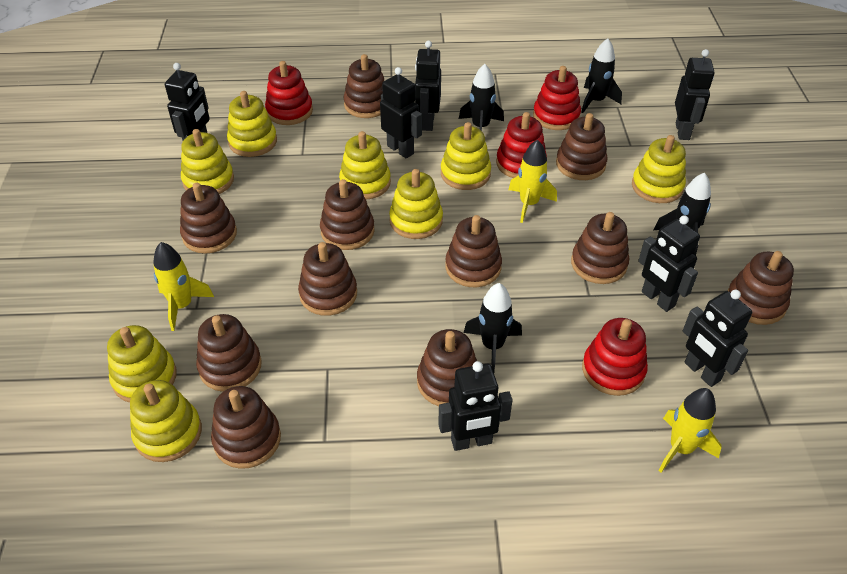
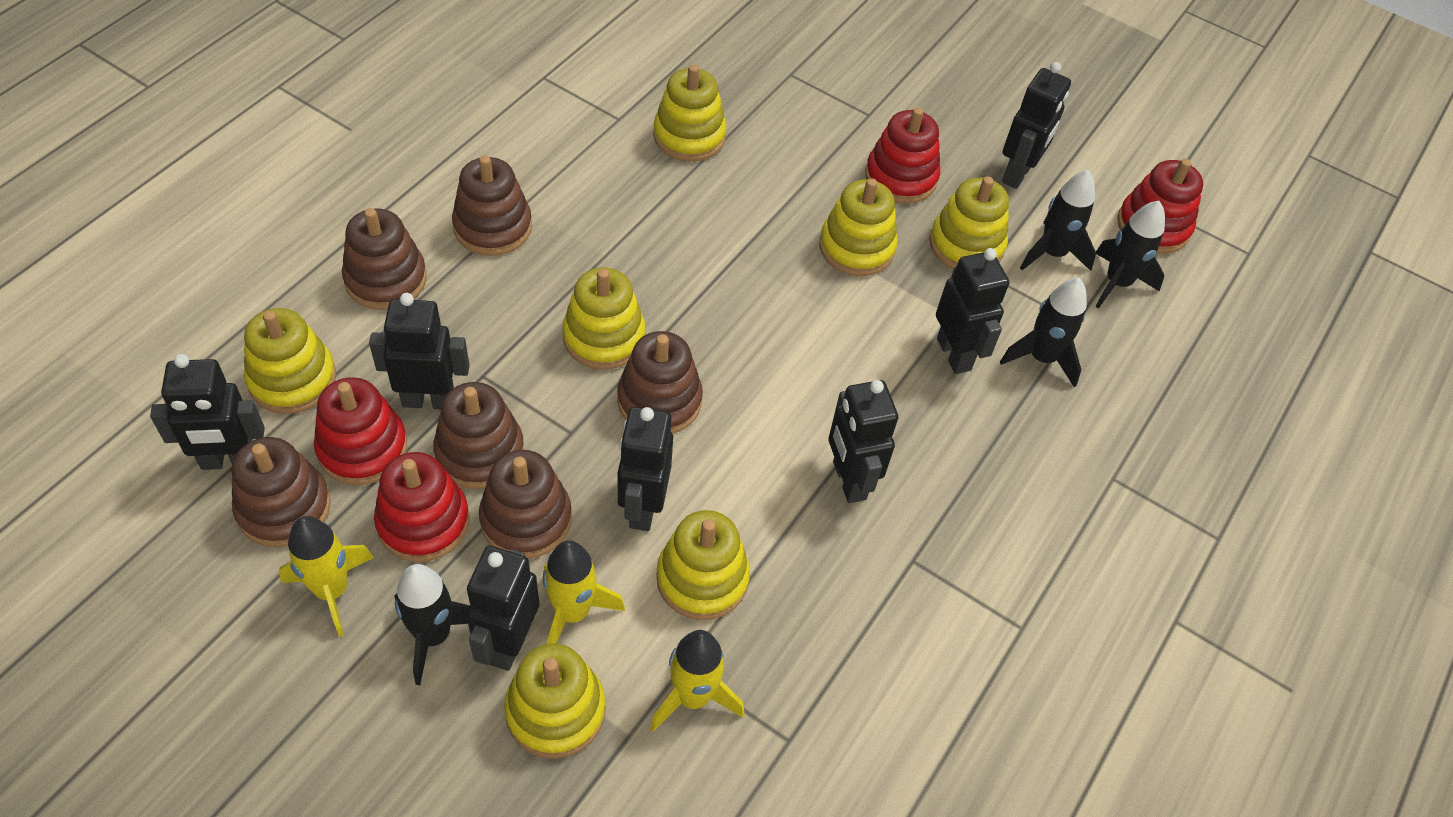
brown stacking toy: 11 -> 6
yellow stacking toy: 8 -> 7

